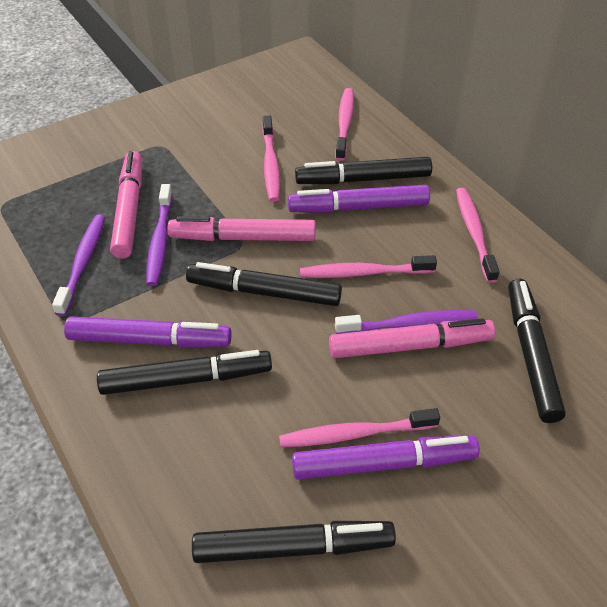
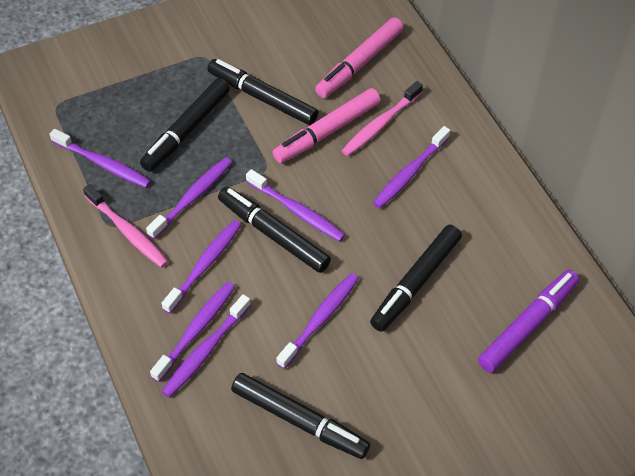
pink marker: 3 -> 2
pink toothbrush: 5 -> 2
purple marker: 3 -> 1
purple toothbrush: 3 -> 8

